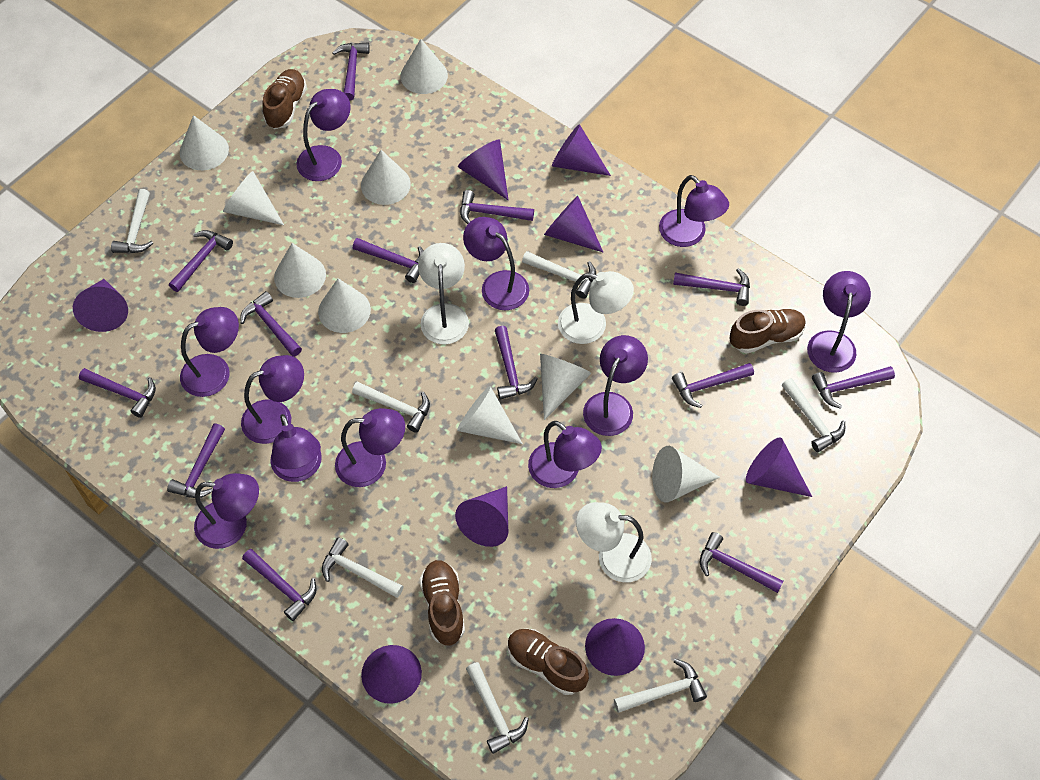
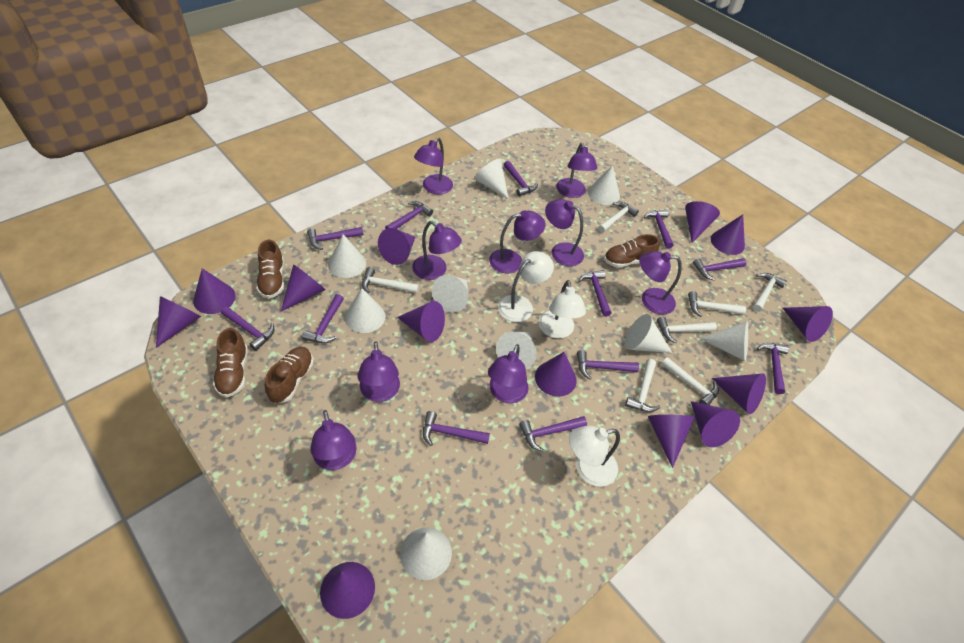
purple cone: 8 -> 13
purple hammer: 13 -> 12
purple lamp: 11 -> 9

